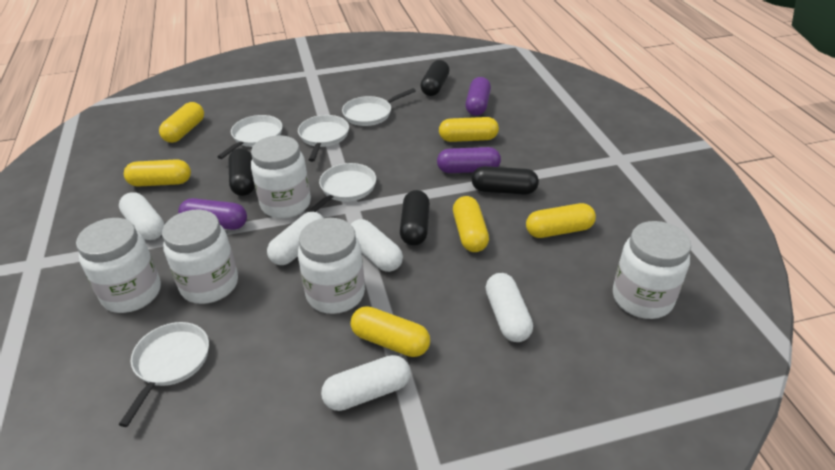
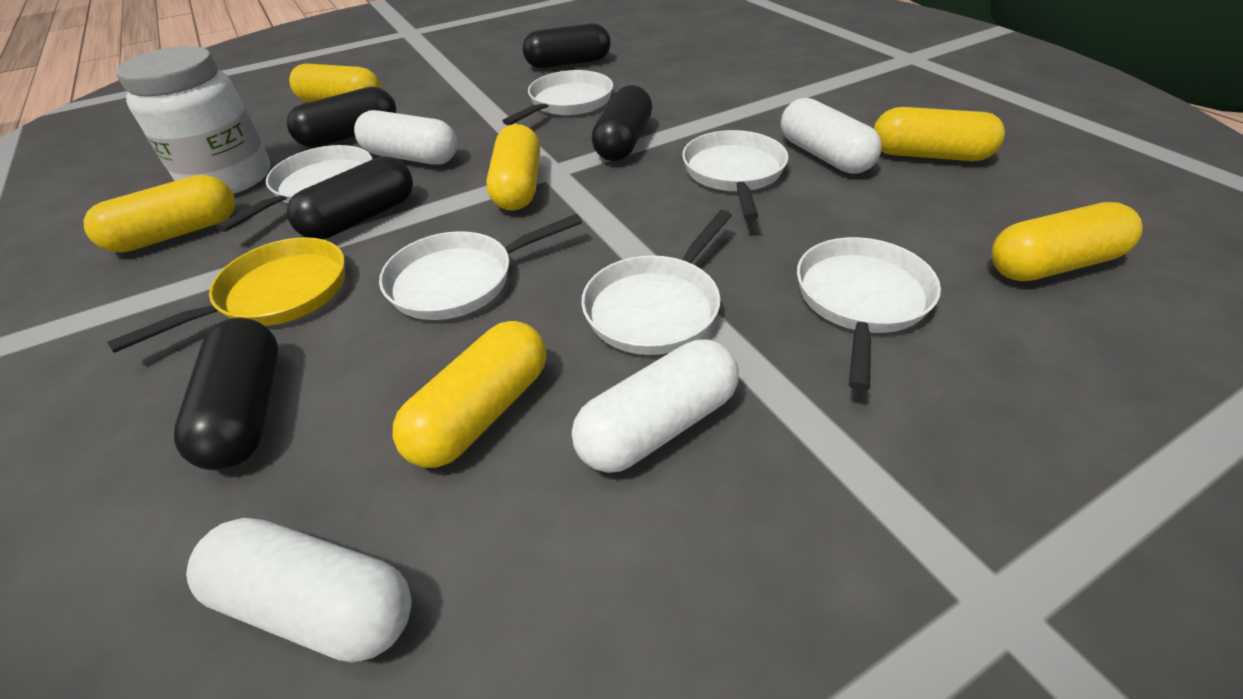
black capsule: 4 -> 5
purple capsule: 3 -> 0
white capsule: 5 -> 4
white jar: 5 -> 1
white pan: 5 -> 6
yellow pan: 0 -> 1

